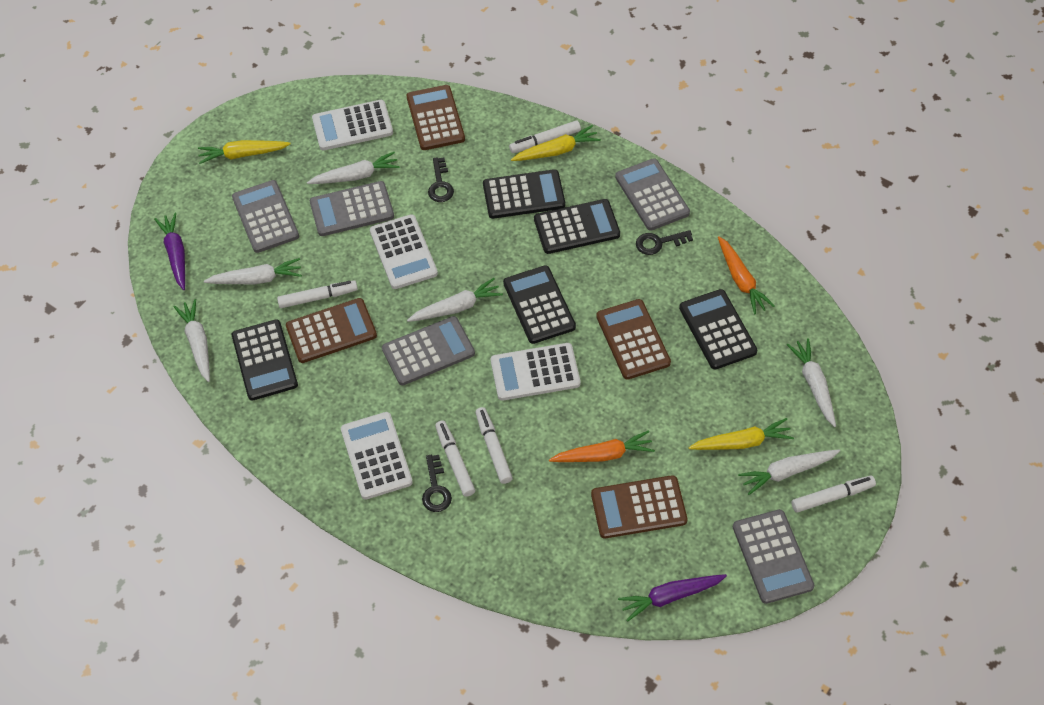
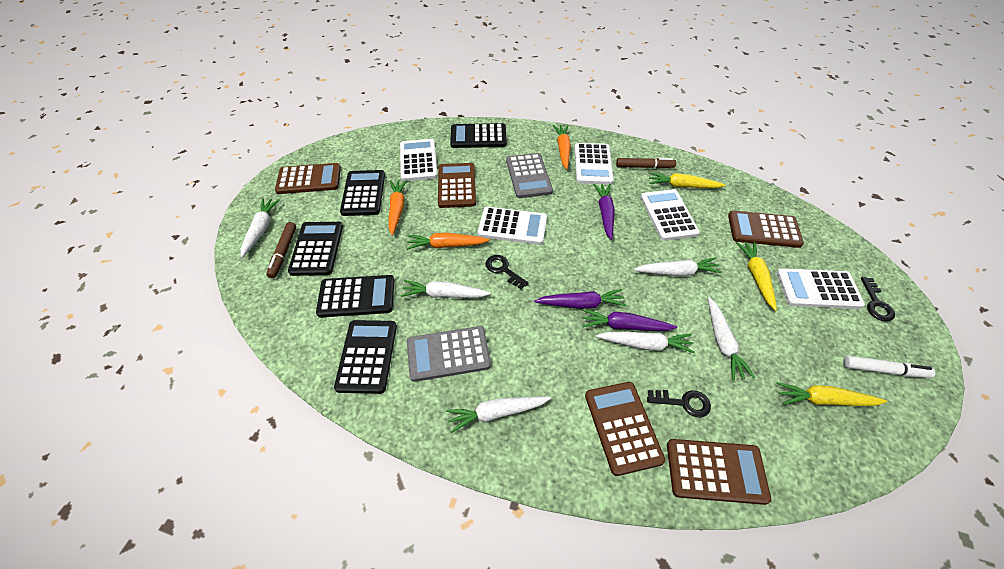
brown calculator: 4 -> 5
brown marker: 0 -> 2
grey calculator: 5 -> 2
orange carrot: 2 -> 3
purple carrot: 2 -> 3
white calculator: 4 -> 5
white marker: 5 -> 1

